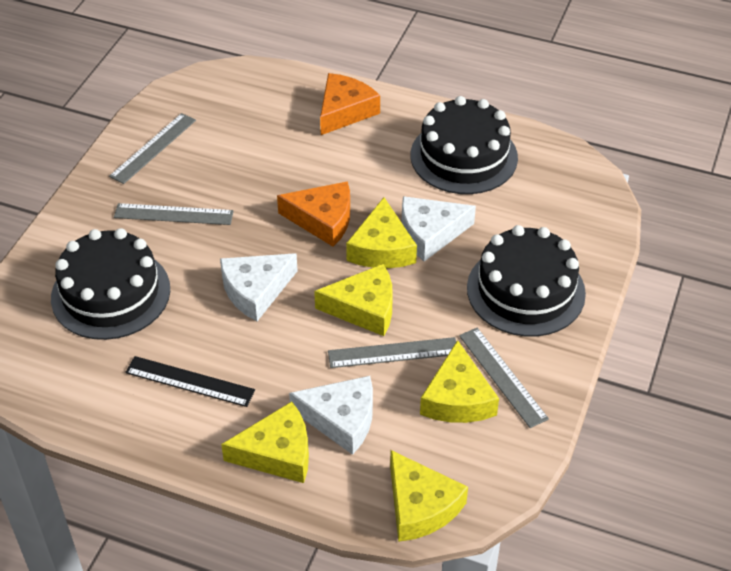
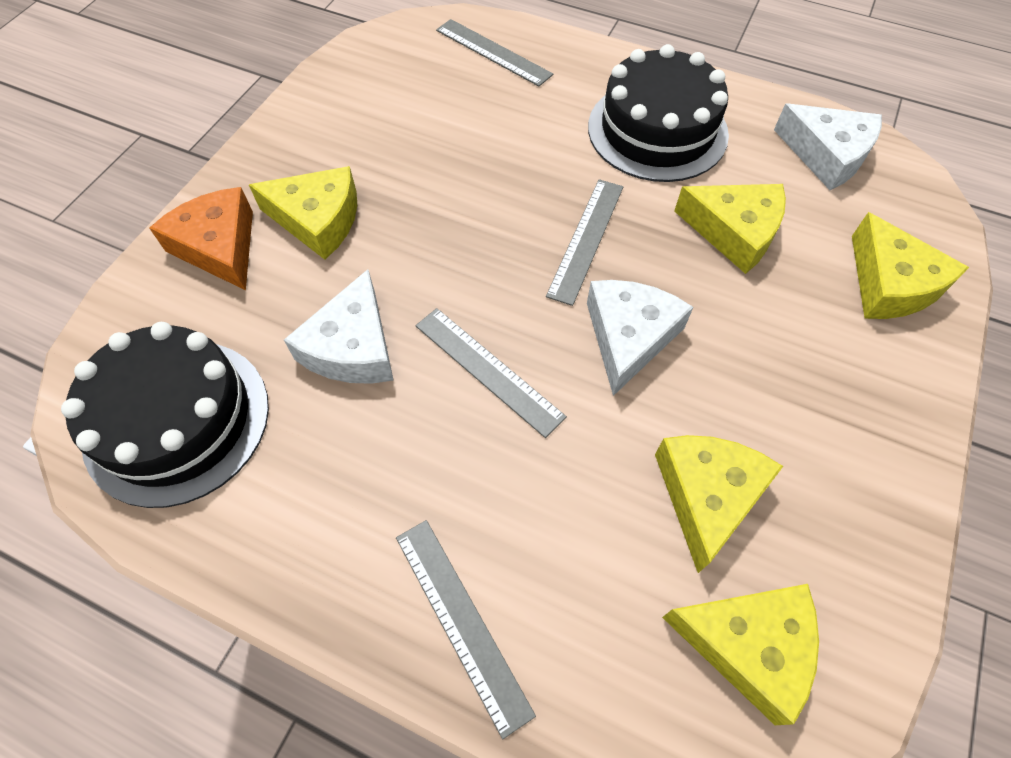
black cake: 3 -> 2
black ruler: 1 -> 0
orange cheese: 2 -> 1

